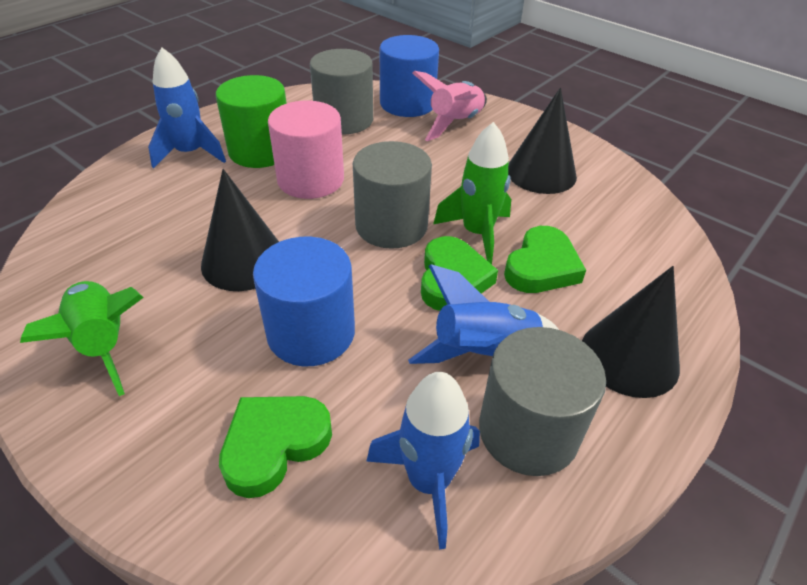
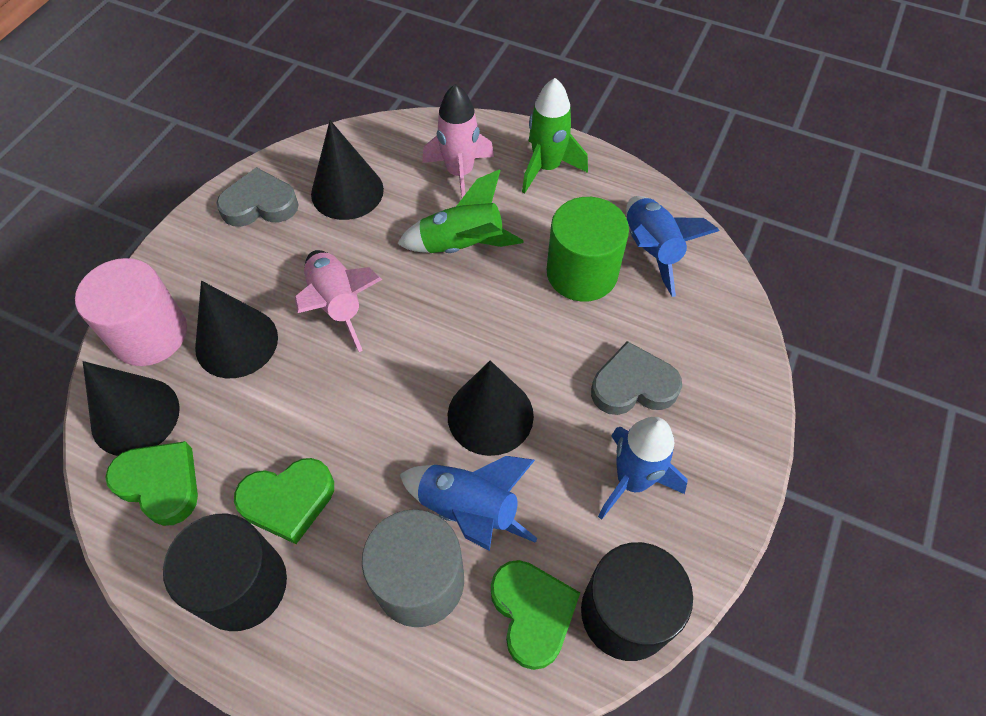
black cone: 3 -> 4
black cylinder: 0 -> 2
blue cylinder: 2 -> 0
grey cylinder: 3 -> 1
grey heart: 0 -> 2
pink rocket: 1 -> 2

